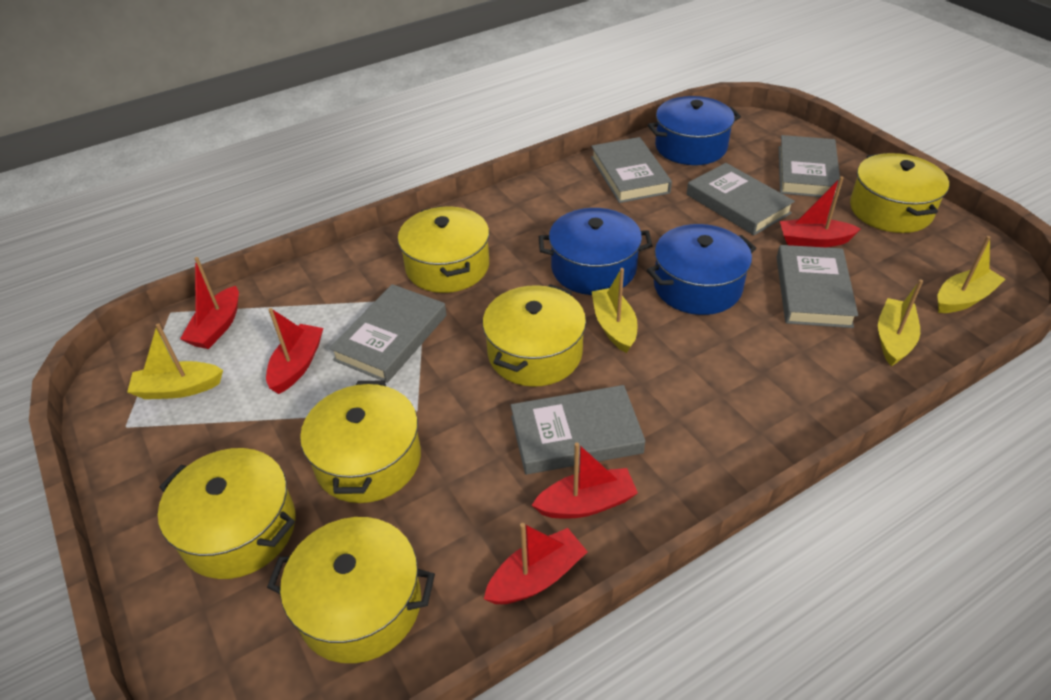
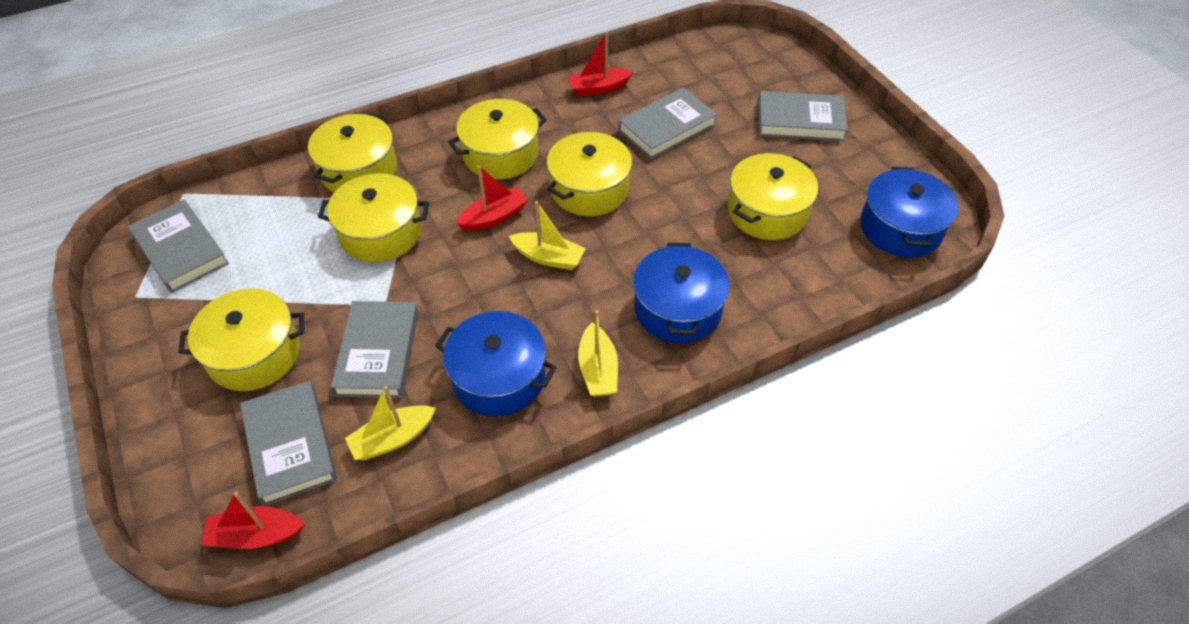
grey book: 6 -> 5
red boat: 5 -> 3
yellow boat: 4 -> 3

